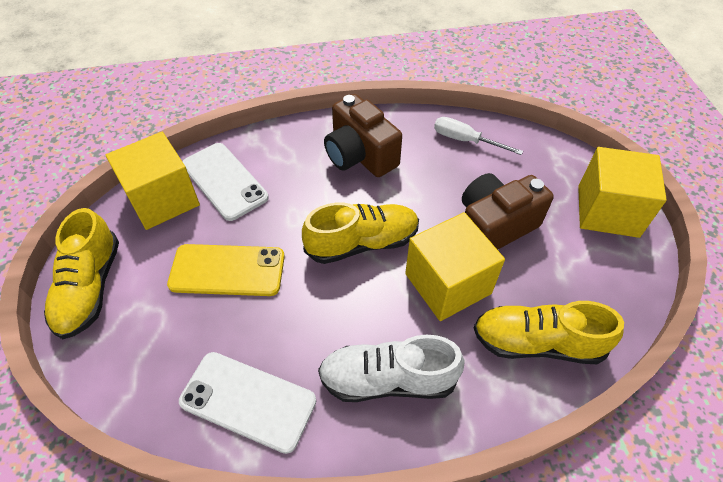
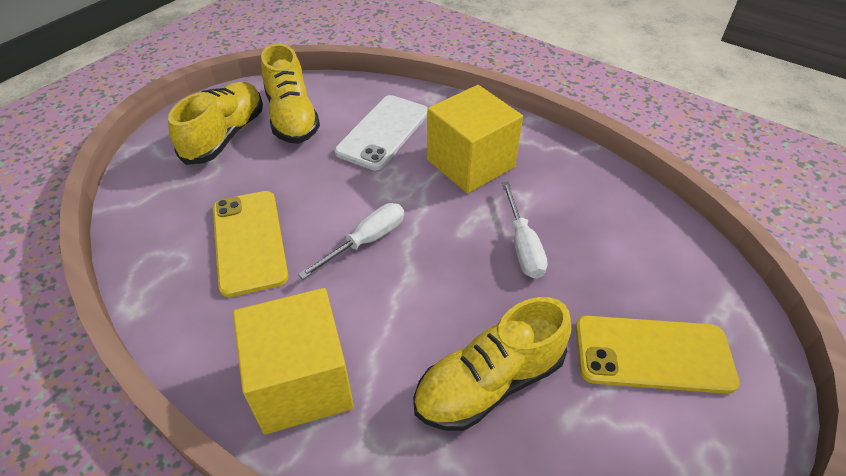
brown camera: 2 -> 0
white phone: 2 -> 1
white screwdriver: 1 -> 2
white shoe: 1 -> 0
yellow cube: 3 -> 2
yellow phone: 1 -> 2

